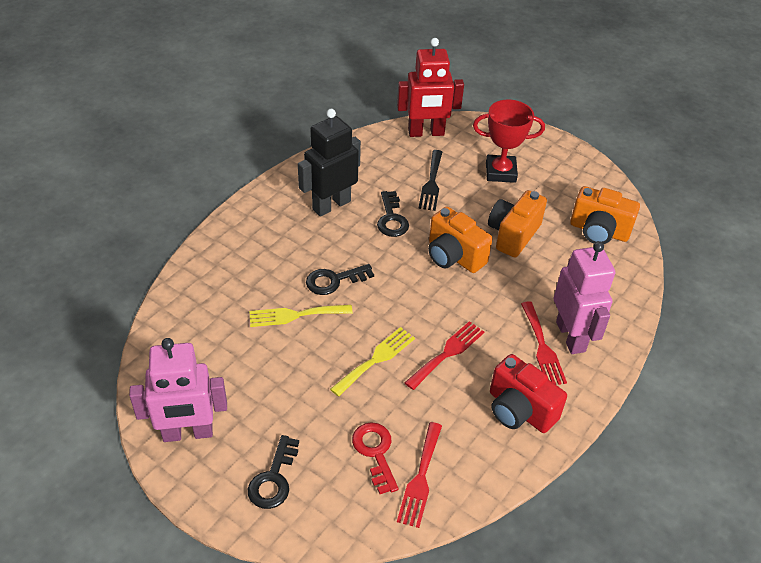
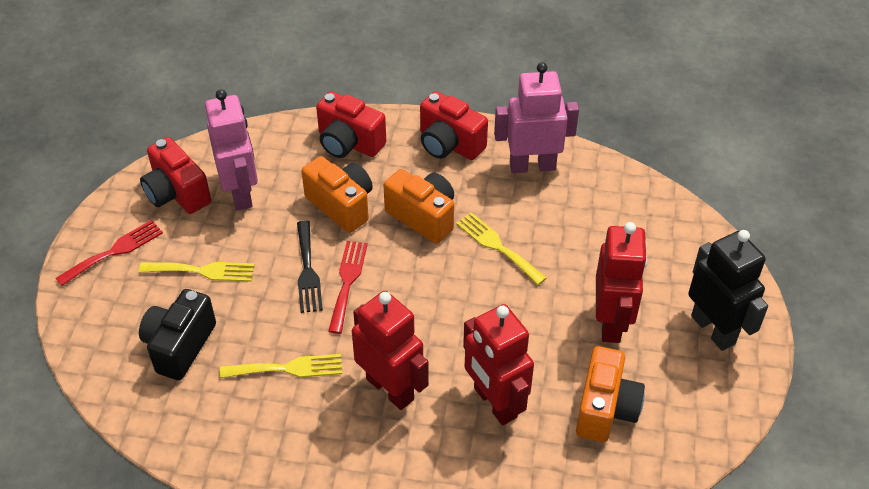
black camera: 0 -> 1
black key: 3 -> 0
red camera: 1 -> 3
red fork: 3 -> 2
red key: 1 -> 0
red robot: 1 -> 3
red trophy: 1 -> 0
yellow fork: 2 -> 3

